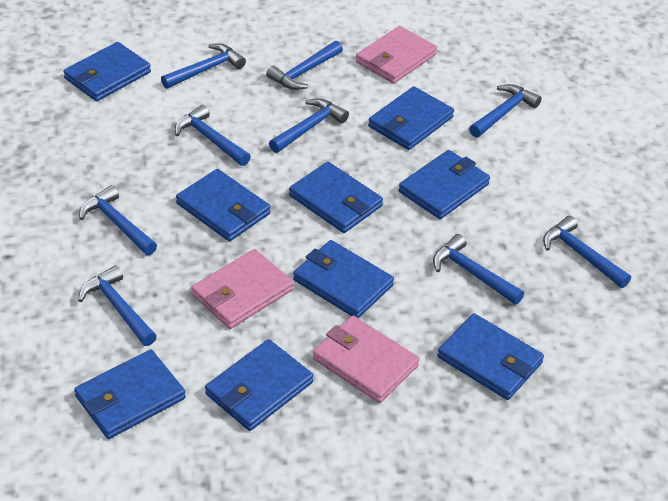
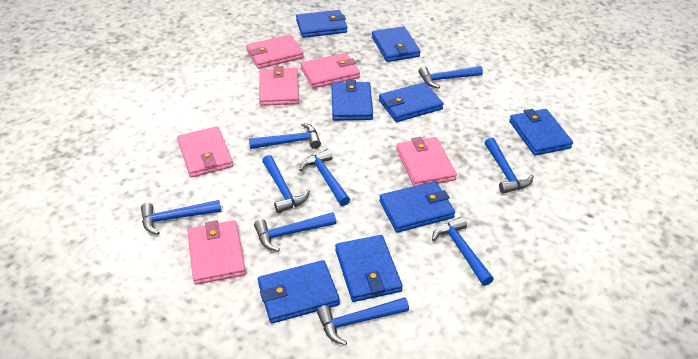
blue wallet: 9 -> 8
pink wallet: 3 -> 6

